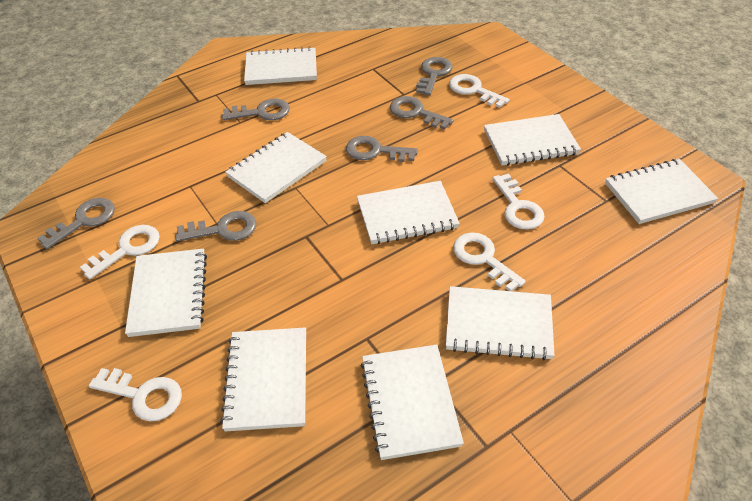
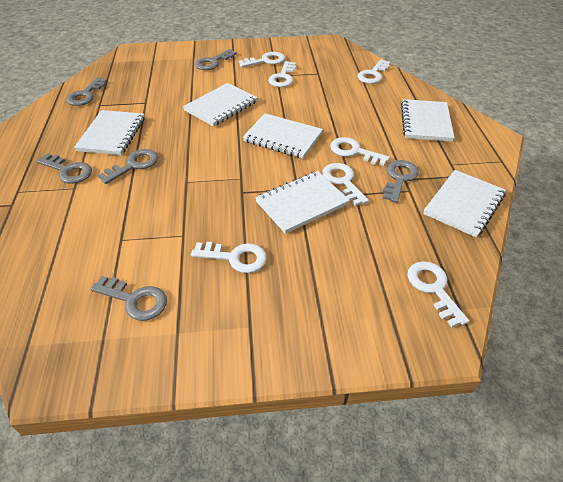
white key: 5 -> 7
white notebook: 9 -> 6

